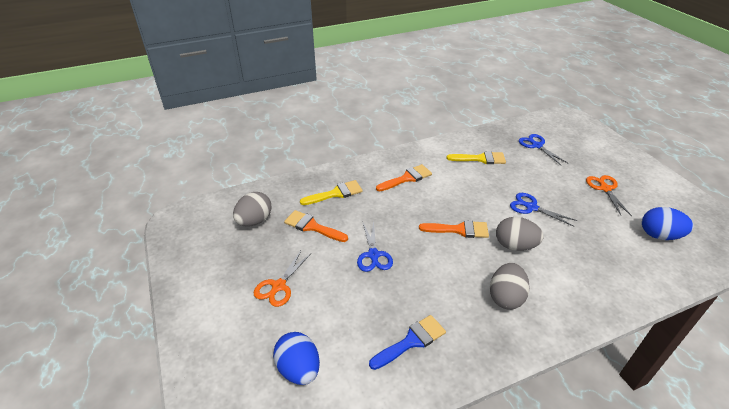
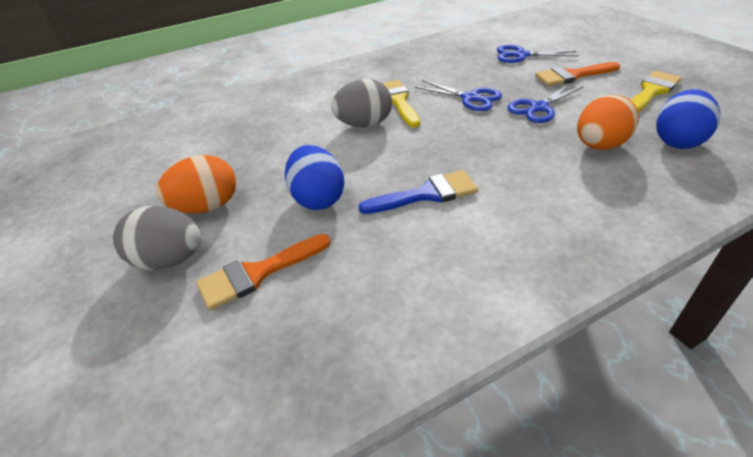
grey egg: 3 -> 2
orange brush: 3 -> 2
orange egg: 0 -> 2
orange scissors: 2 -> 0

